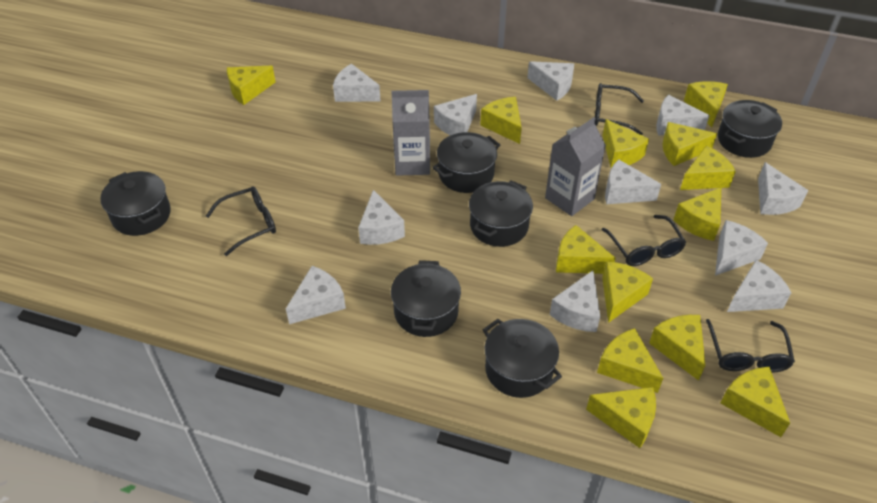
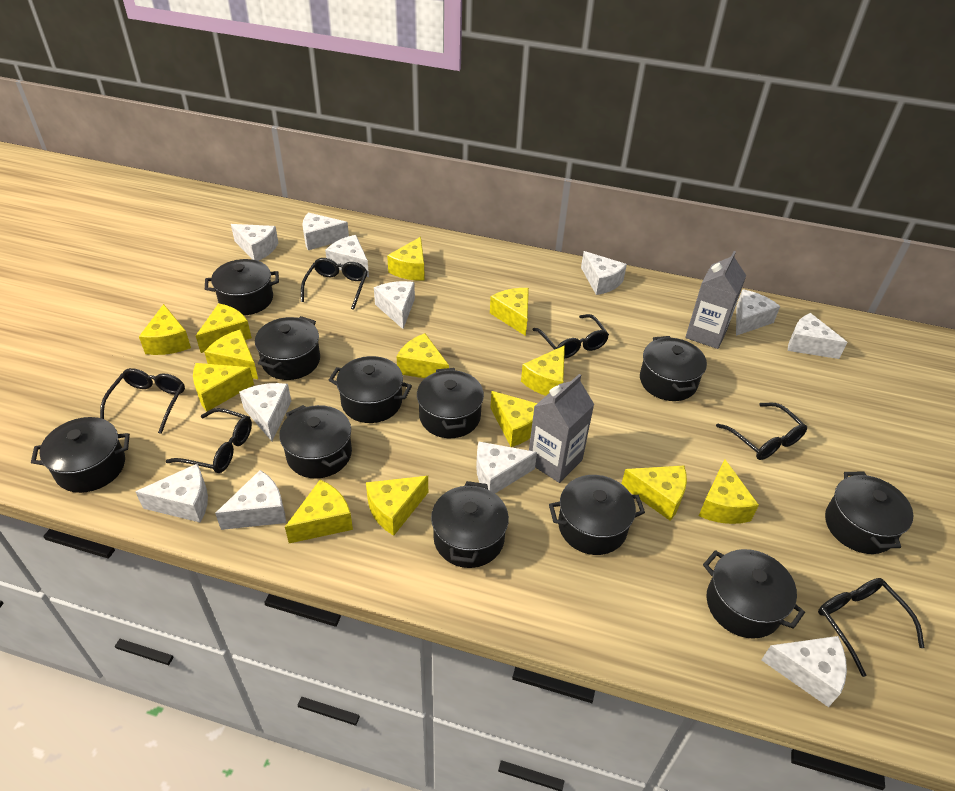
black glasses: 4 -> 6
black pot: 6 -> 11
white cheese: 11 -> 12

